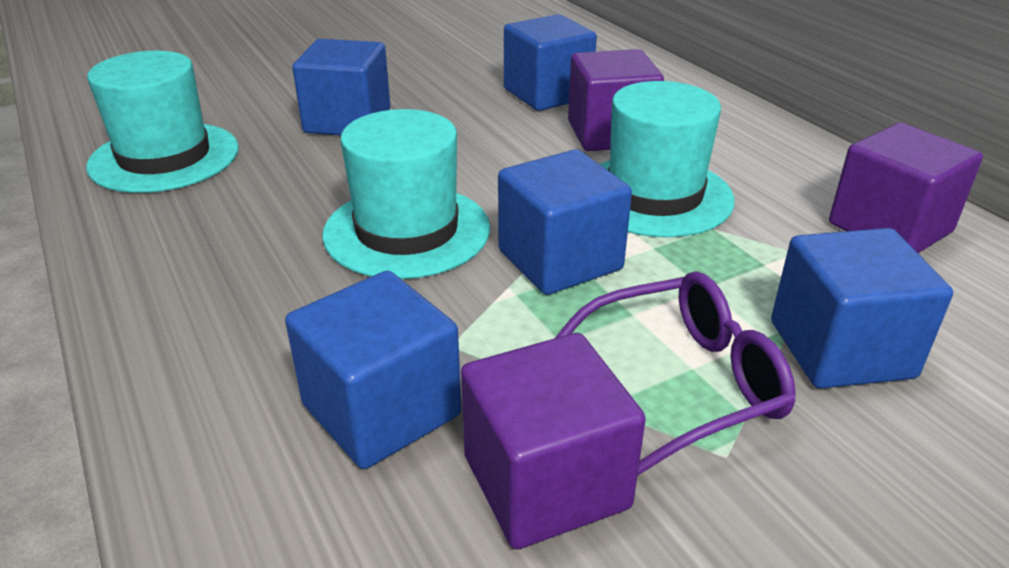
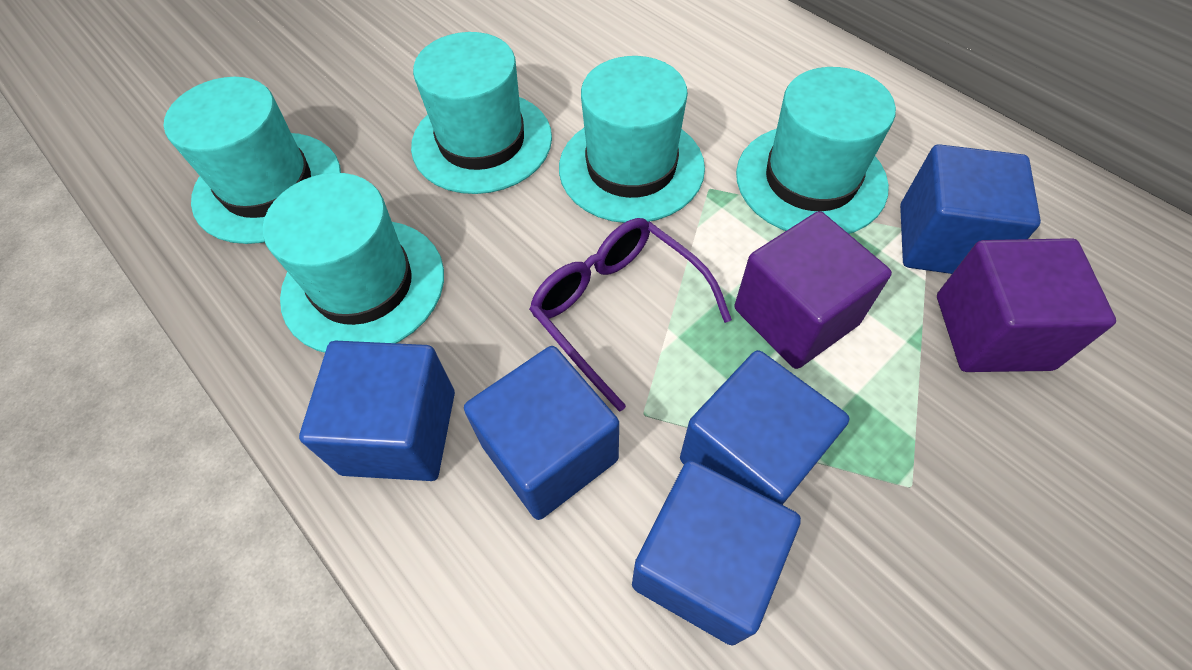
purple cube: 3 -> 2
turquoise hat: 3 -> 5

